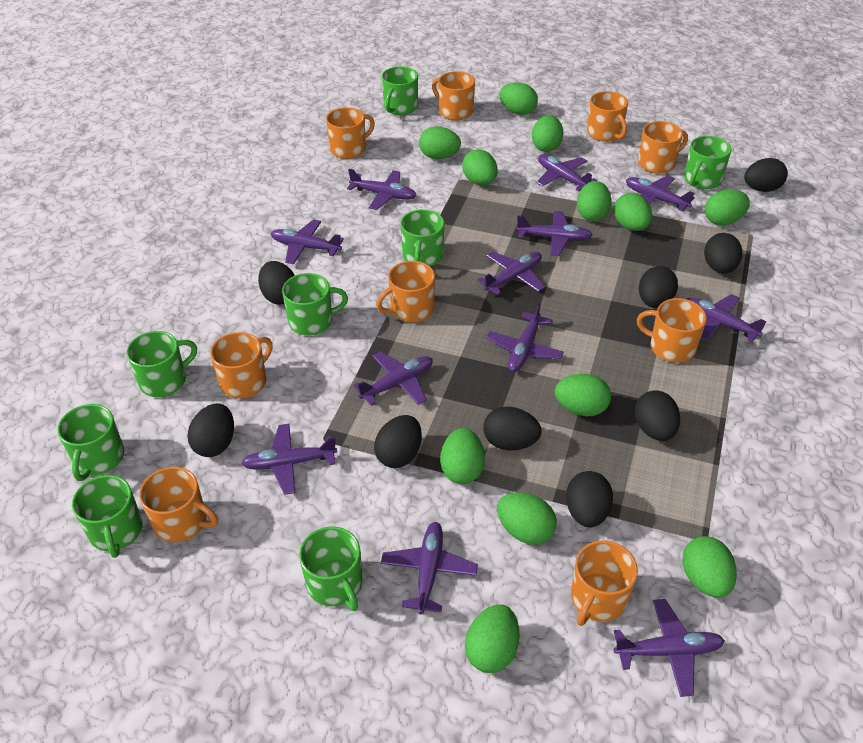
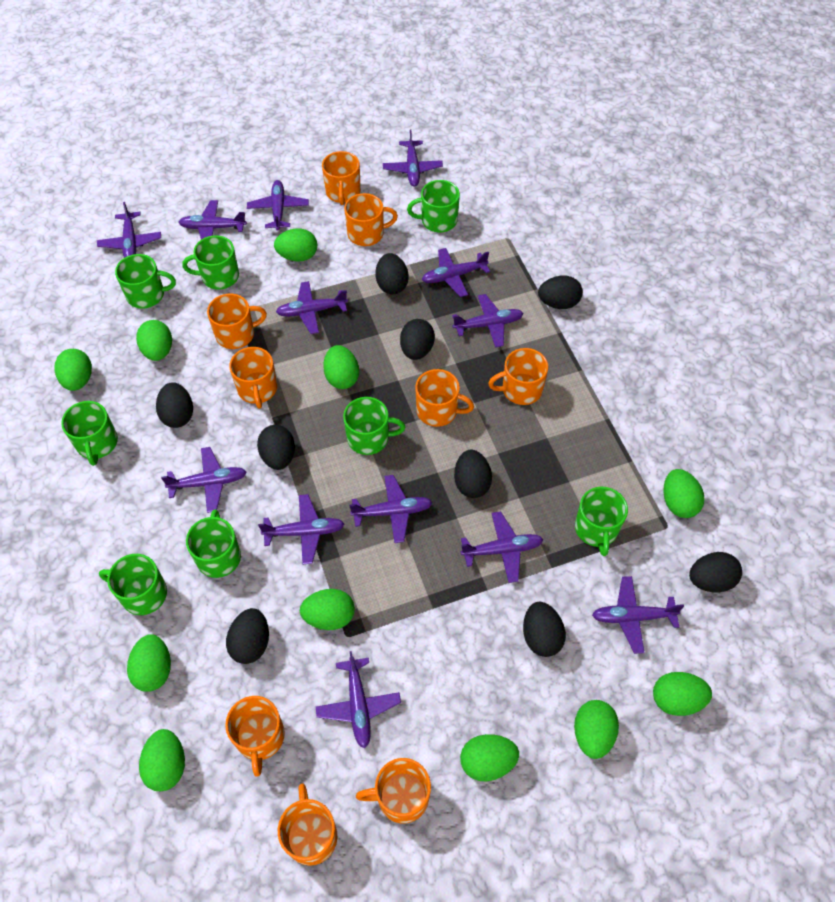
green egg: 12 -> 11
purple plane: 12 -> 13

